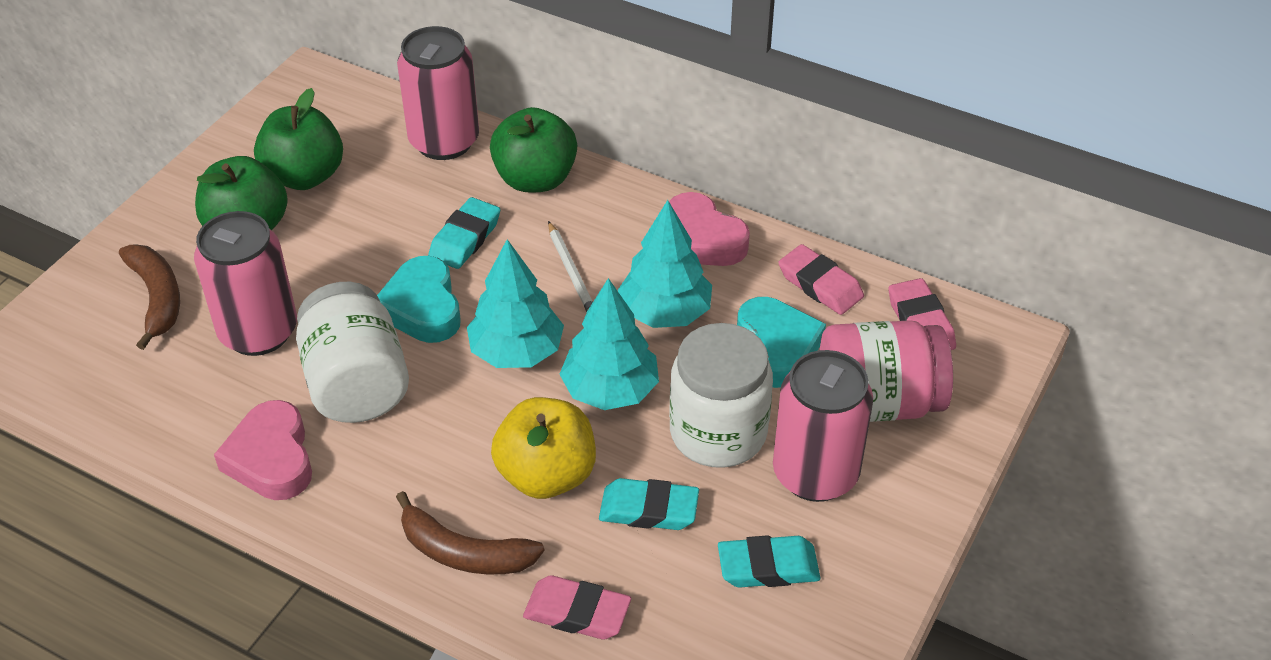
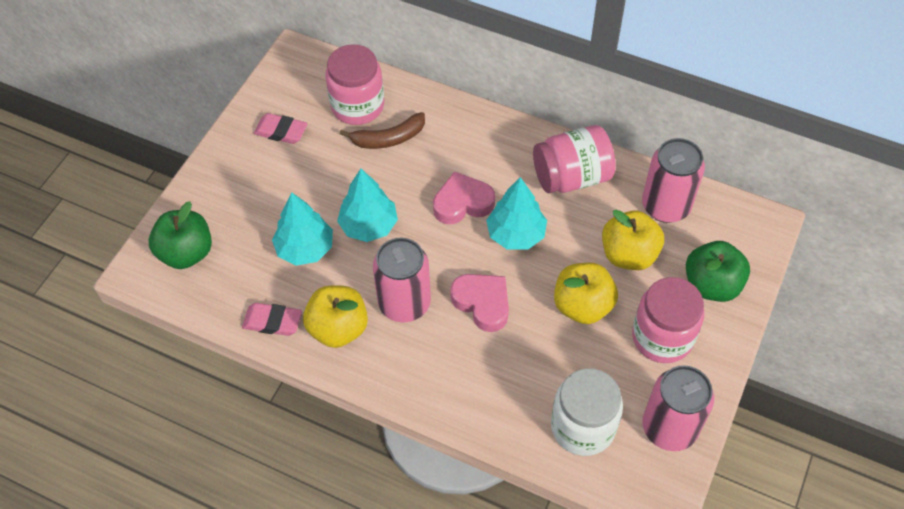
brown banana: 2 -> 1
green apple: 3 -> 2
pink eraser: 3 -> 2
pink jar: 1 -> 3
turquoise eraser: 3 -> 0
turquoise heart: 2 -> 0
white jar: 2 -> 1
white pencil: 1 -> 0
yellow apple: 1 -> 3

